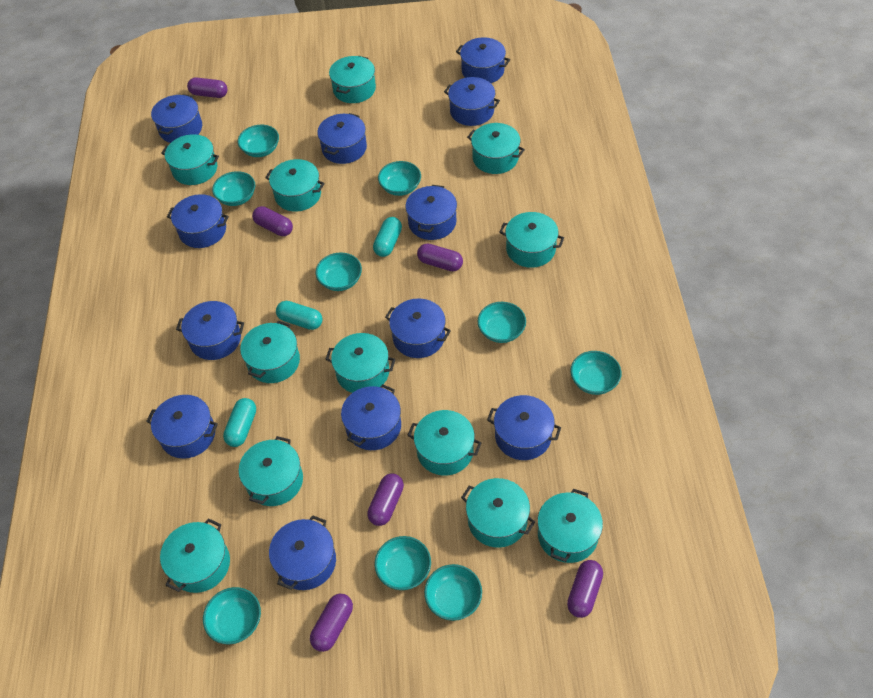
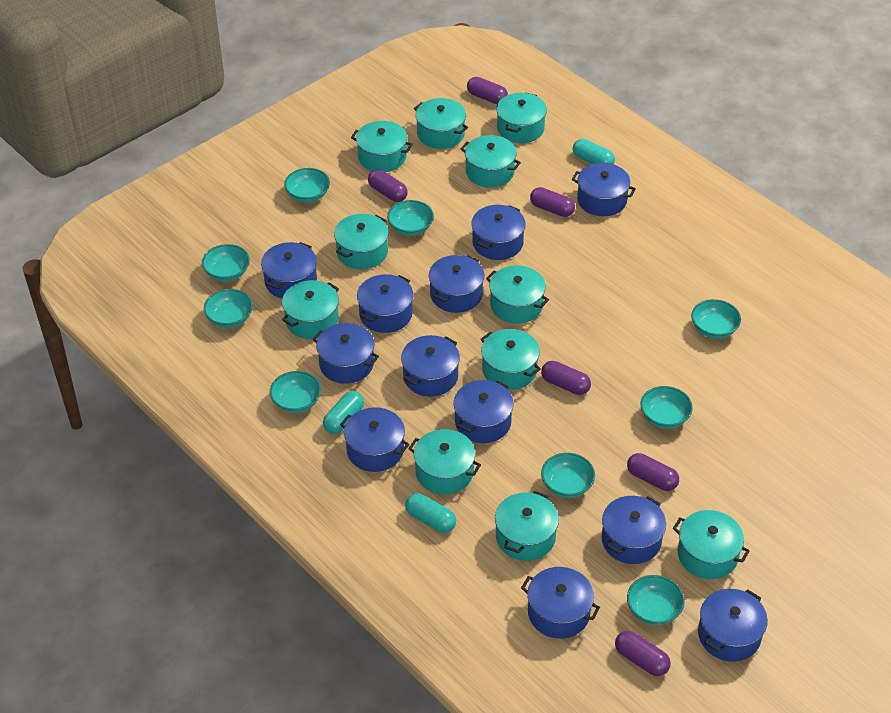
turquoise pot: 12 -> 11

